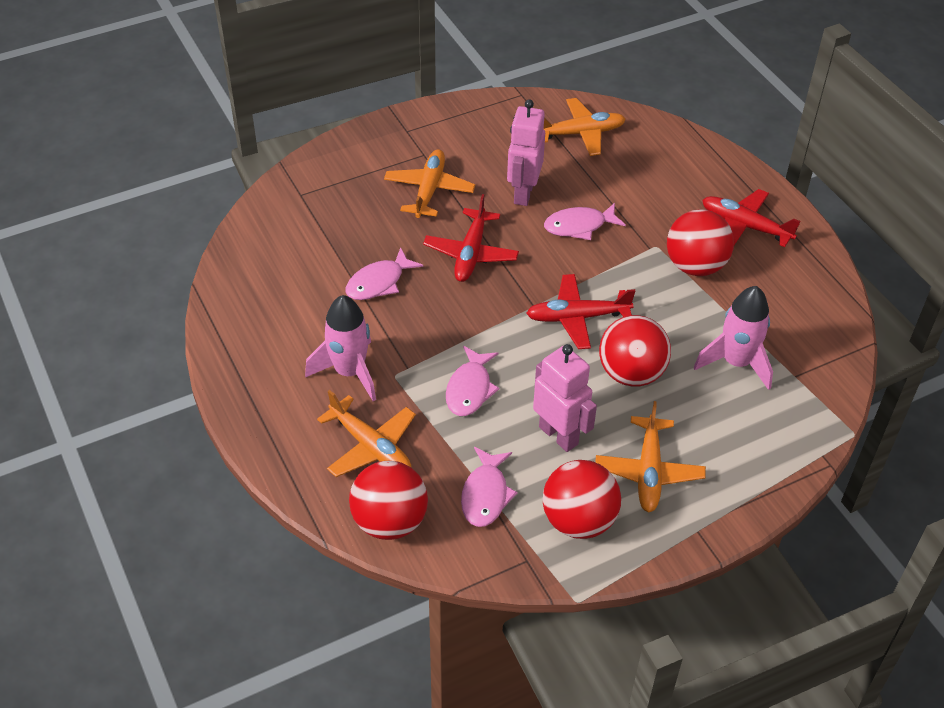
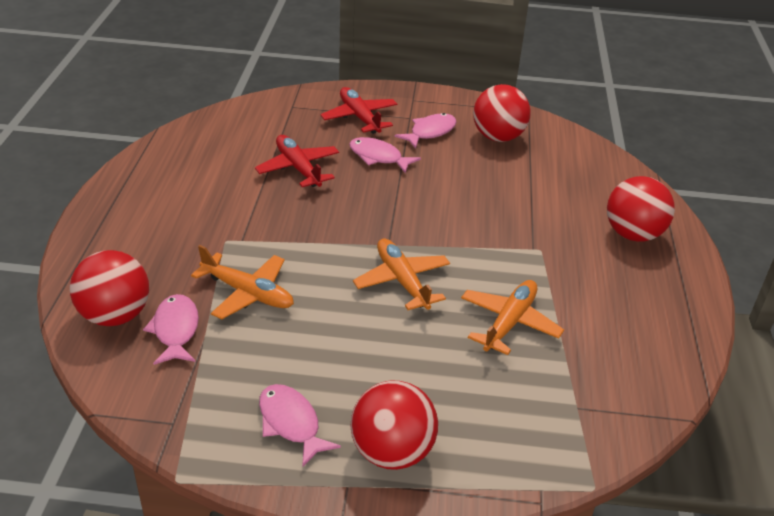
orange plane: 4 -> 3
pink robot: 2 -> 0
pink rocket: 2 -> 0
red plane: 3 -> 2

